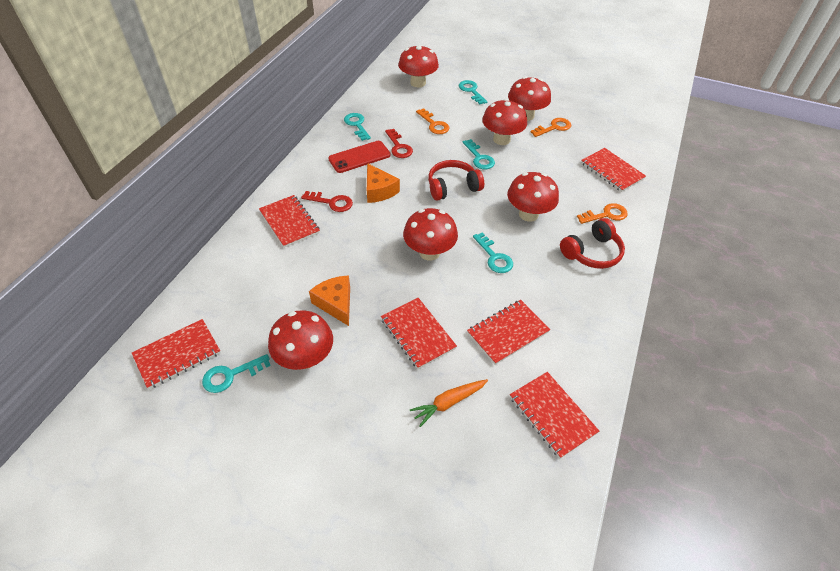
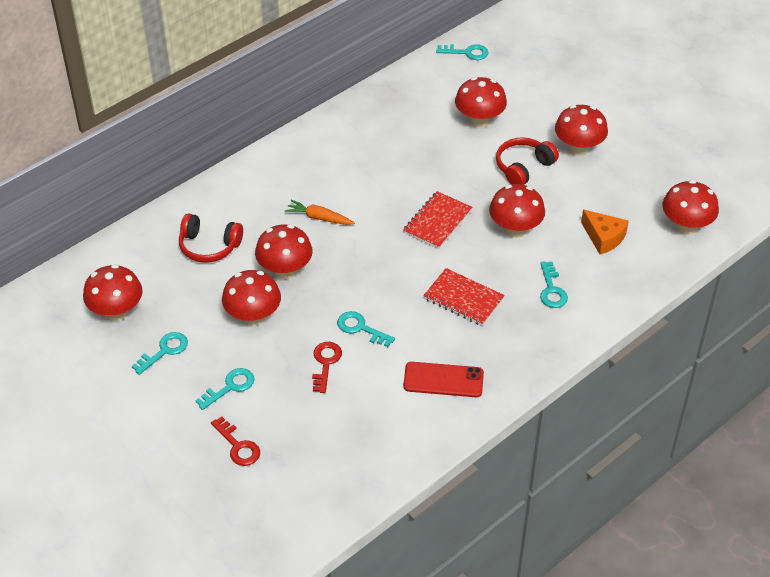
orange cheese: 2 -> 1
orange key: 3 -> 0
red mushroom: 6 -> 7
red notebook: 6 -> 2

